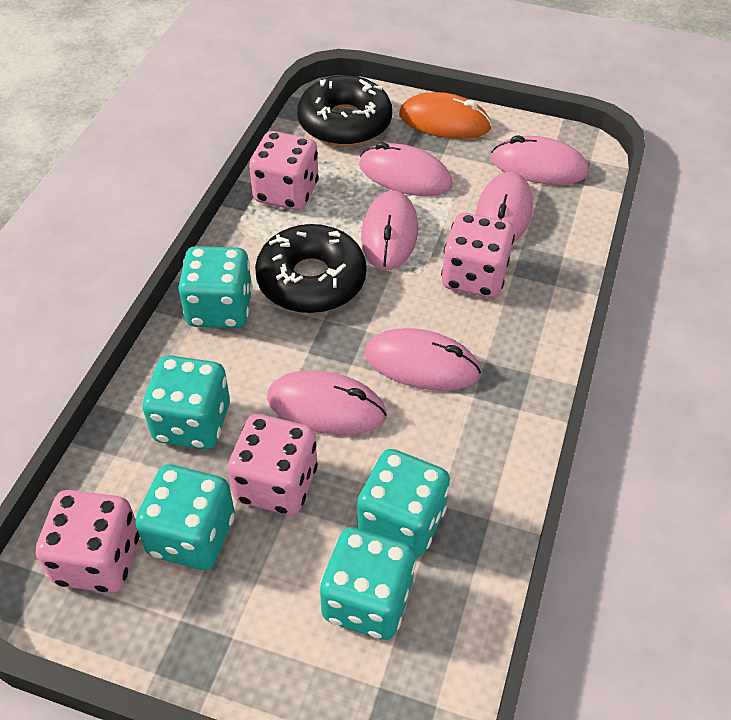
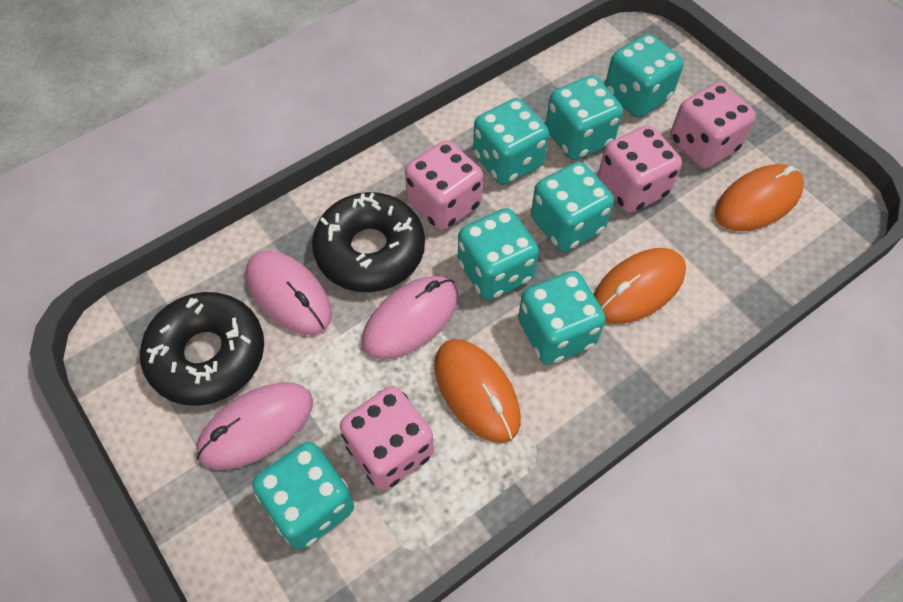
orange mouse: 1 -> 3
pink mouse: 6 -> 3
turquoise dice: 5 -> 7

